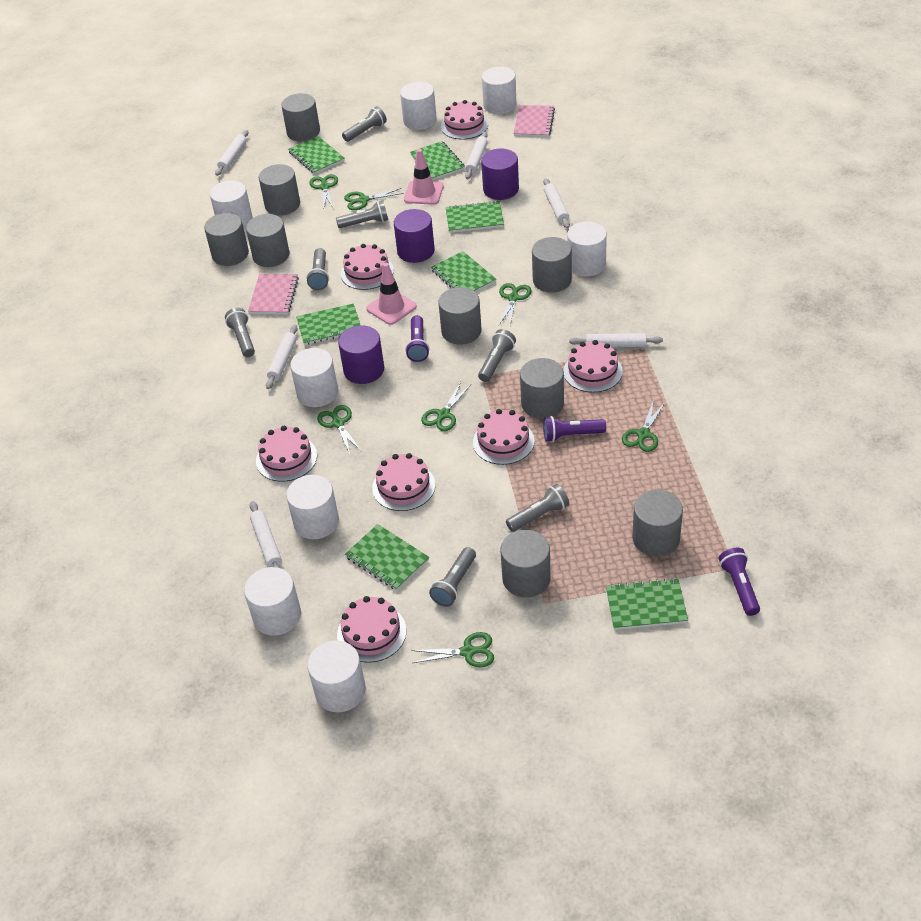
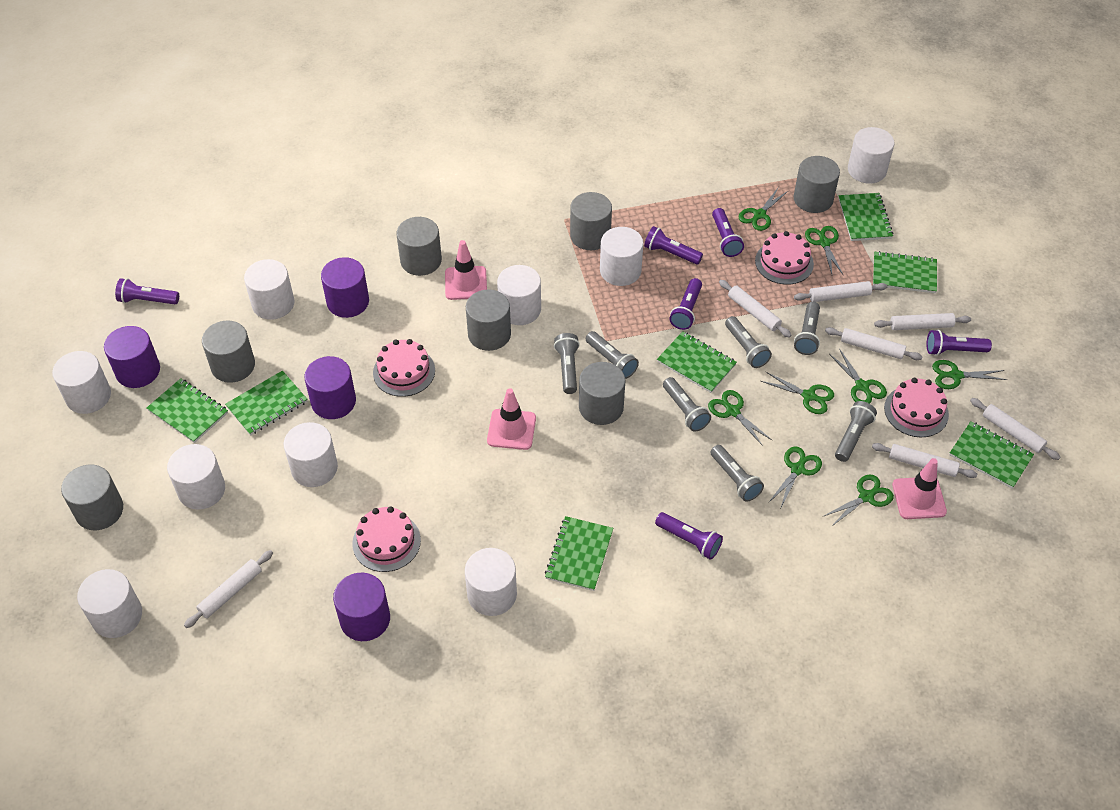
green scissors: 7 -> 8
grey cylinder: 9 -> 7
pink cake: 7 -> 4
pink notebook: 2 -> 0
pink traffic cone: 2 -> 3
purple cylinder: 3 -> 4
purple flashlight: 3 -> 6
white cylinder: 8 -> 9
white rolling pin: 6 -> 7

